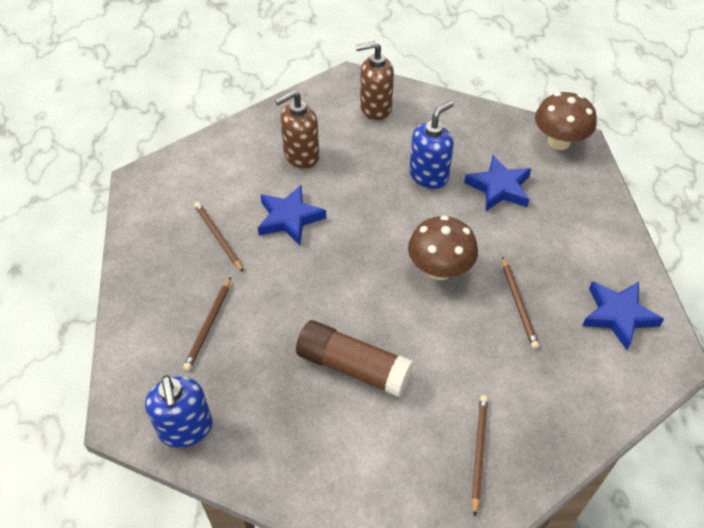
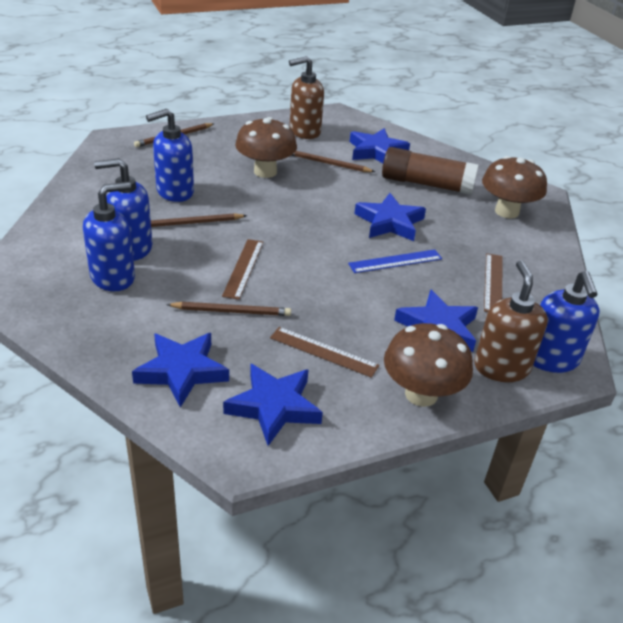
blue ruler: 0 -> 1
blue soap dispenser: 2 -> 4
blue star: 3 -> 5
brown mushroom: 2 -> 3
brown ruler: 0 -> 3

